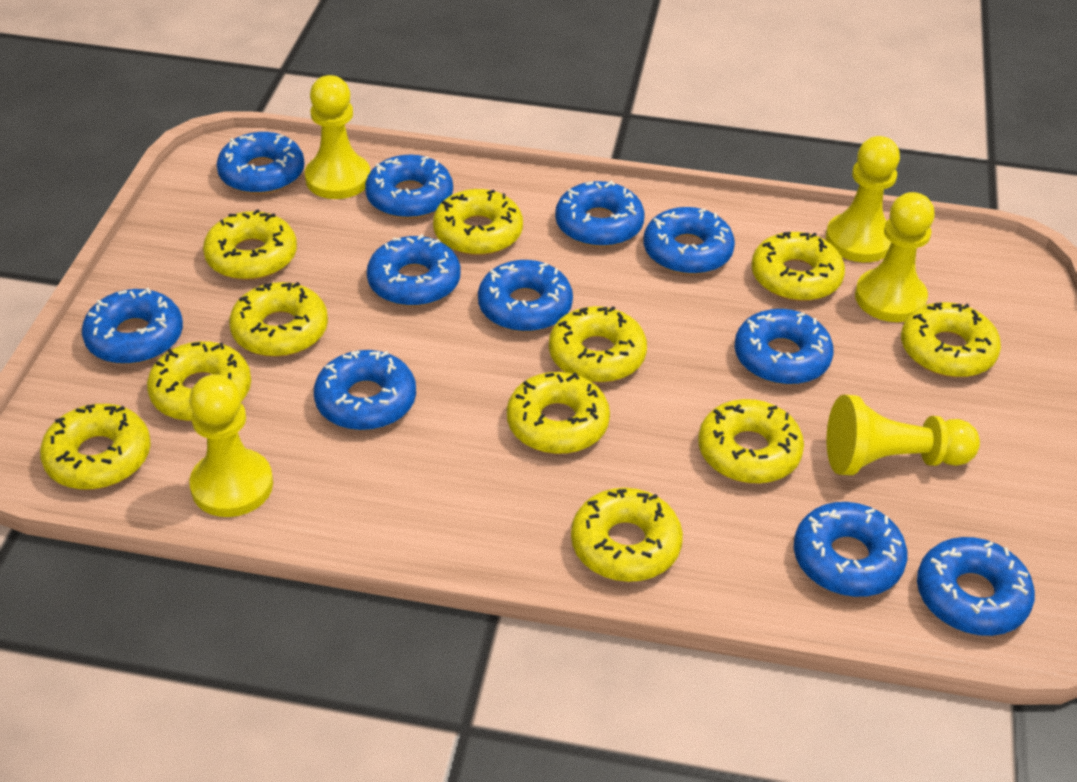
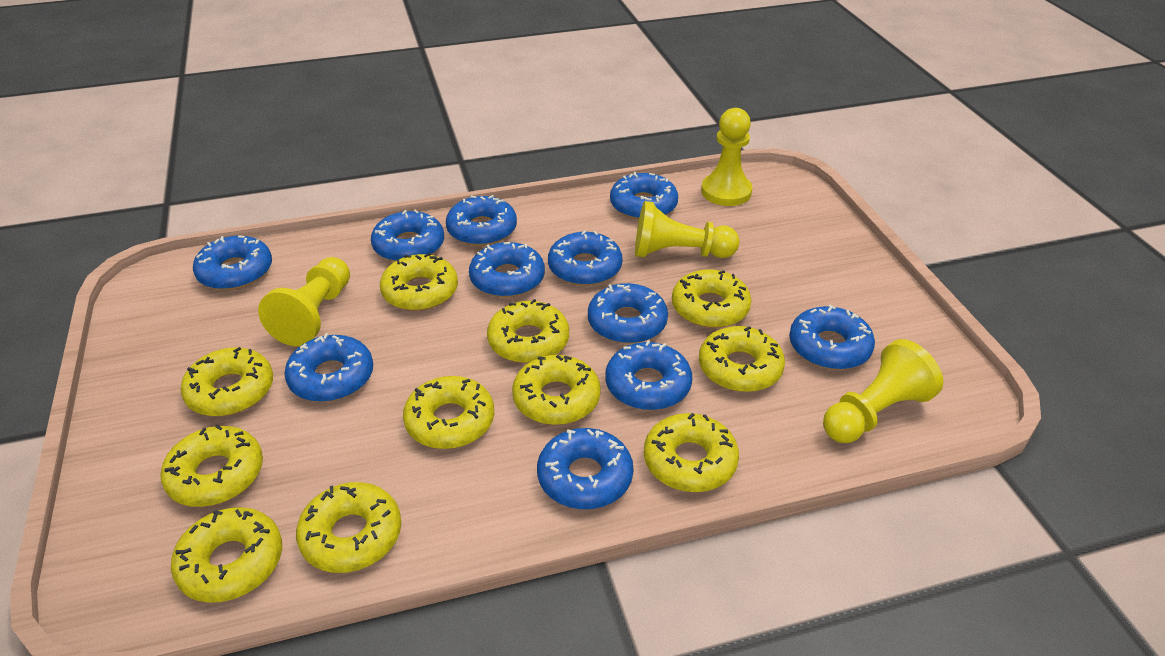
yellow pawn: 5 -> 4

